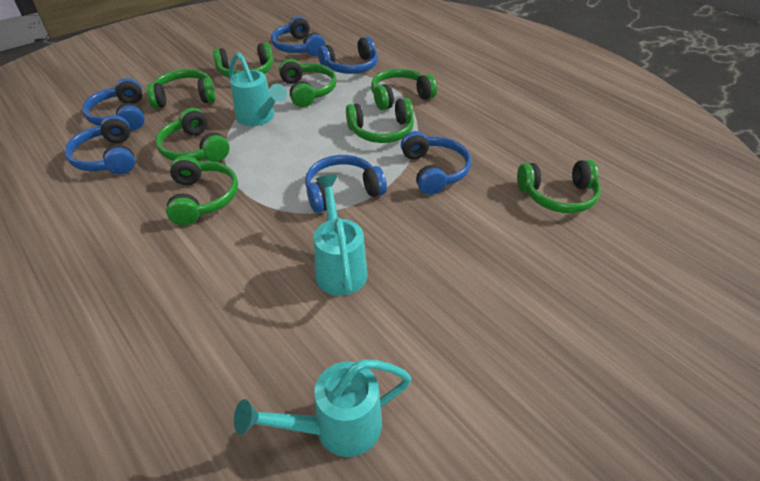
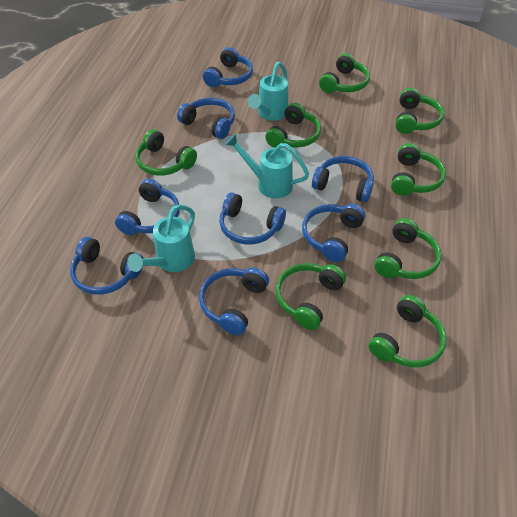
blue headphones: 6 -> 8

